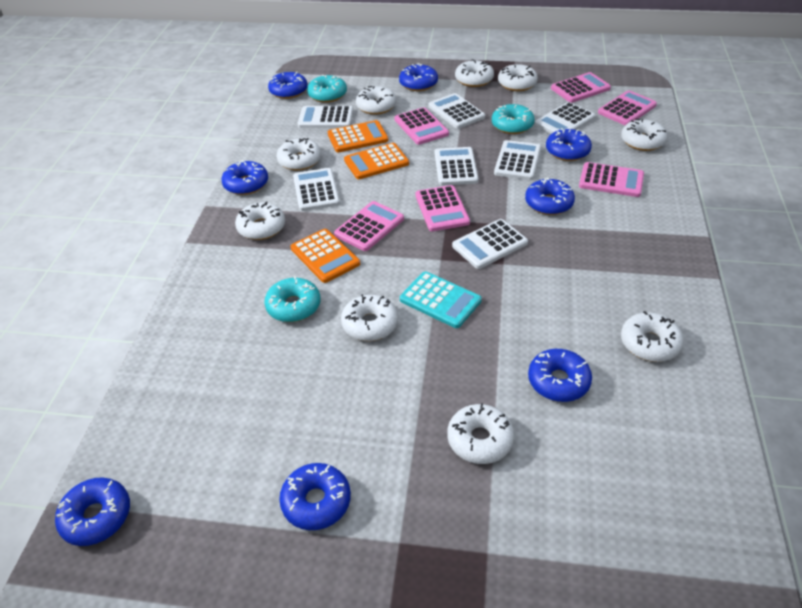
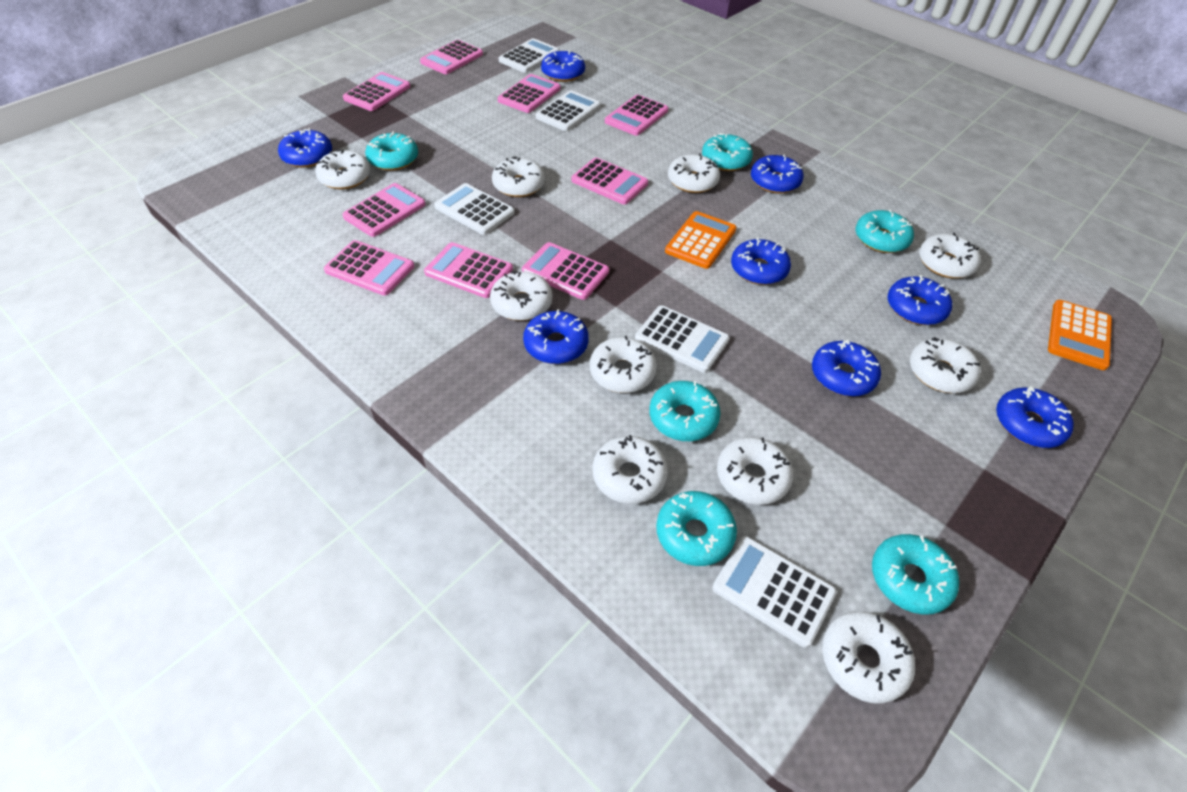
orange calculator: 3 -> 2
pink calculator: 6 -> 9
turquoise calculator: 1 -> 0
turquoise donut: 3 -> 6
white calculator: 7 -> 5
white donut: 9 -> 10

